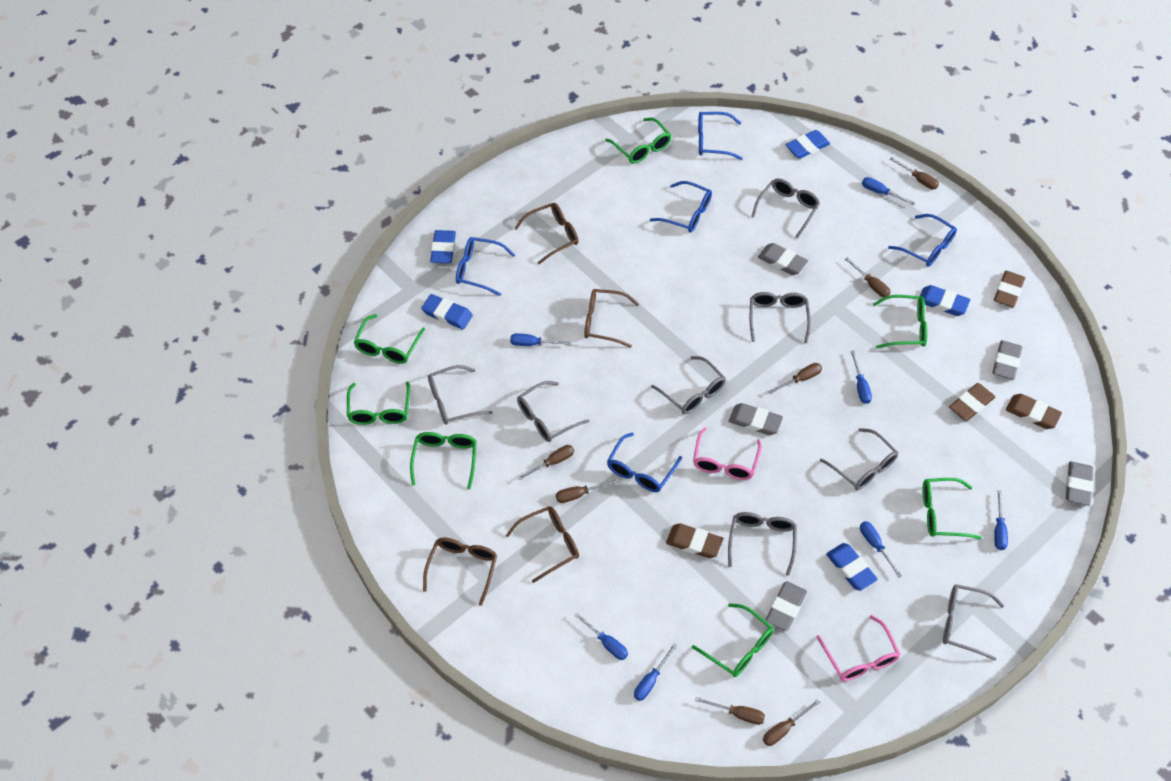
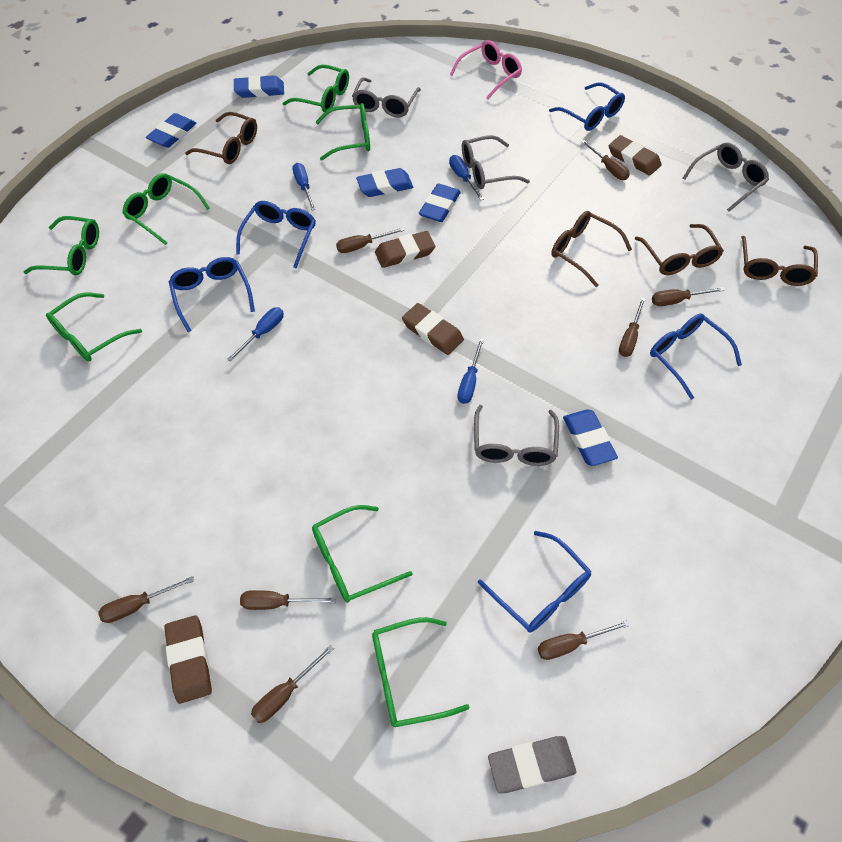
blue screwdriver: 7 -> 4
brown screwdriver: 7 -> 8
grey eraser: 5 -> 1
grey glasses: 8 -> 4
pink glasses: 2 -> 1

